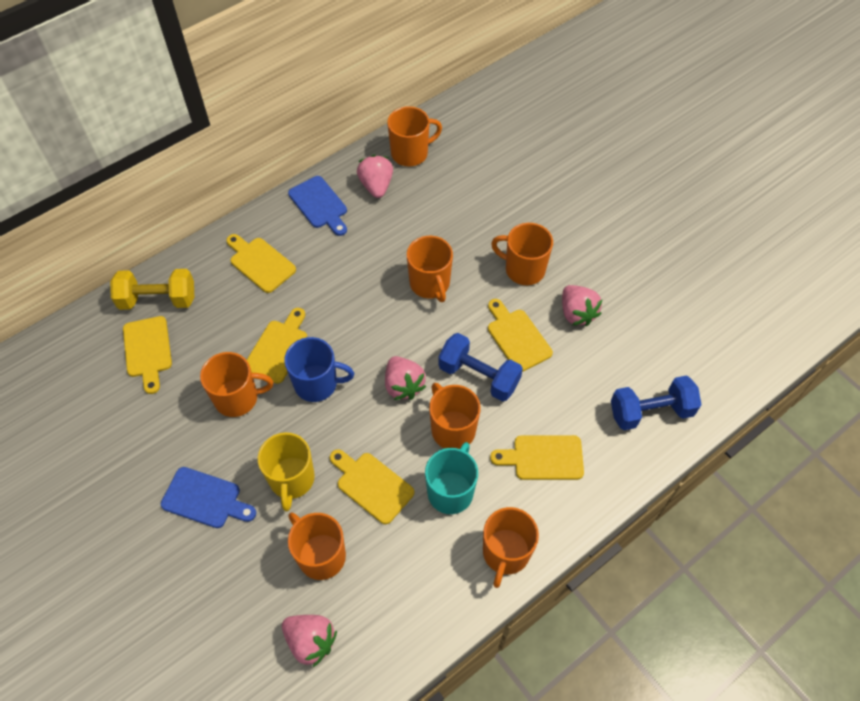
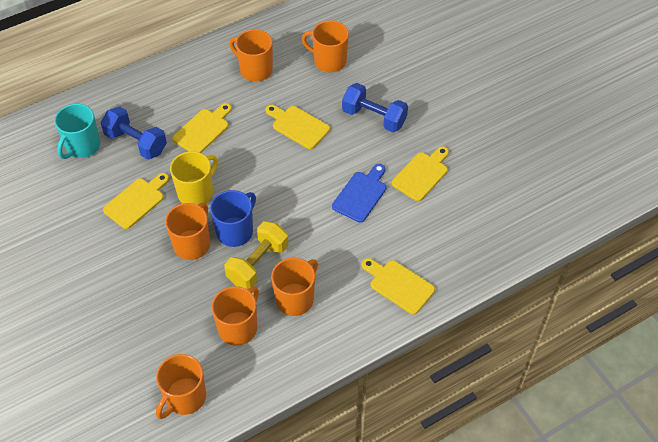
blue cutting board: 2 -> 1
orange mug: 7 -> 6
pink strawberry: 4 -> 0
yellow cutting board: 6 -> 5

